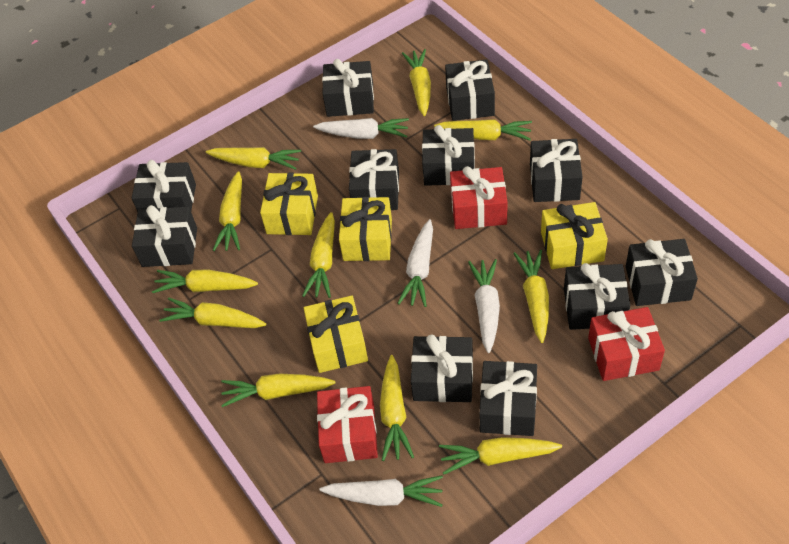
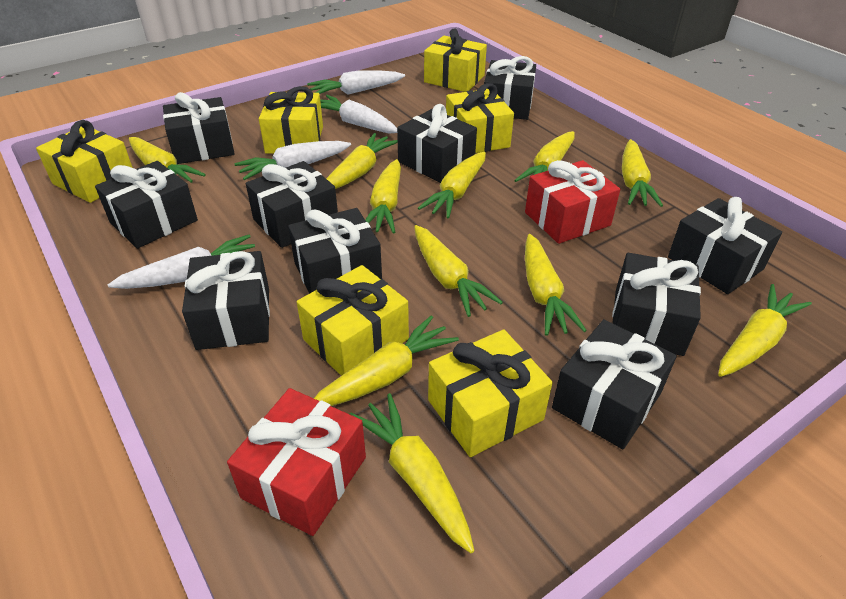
black gift: 11 -> 10
red gift: 3 -> 2
yellow gift: 4 -> 6

